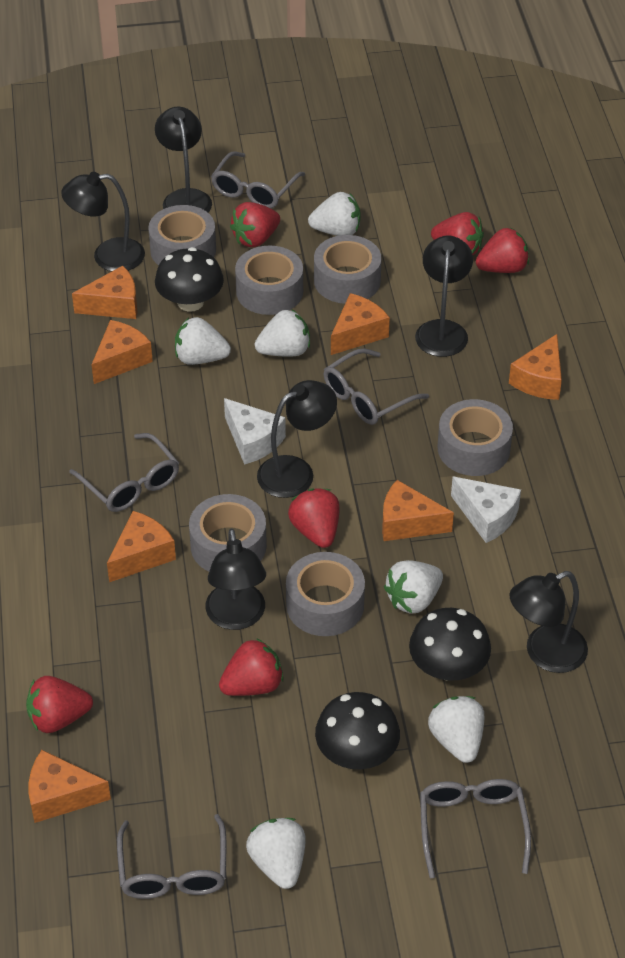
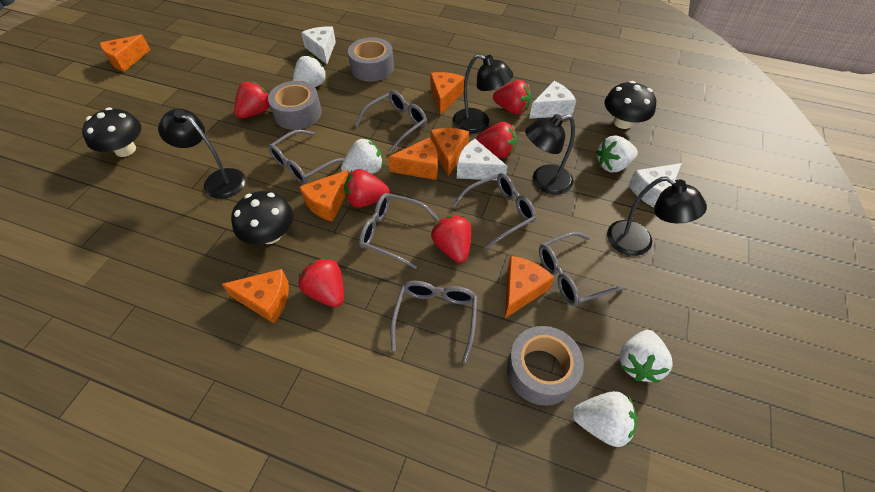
black lamp: 6 -> 4
grey glasses: 5 -> 6
grey tape: 6 -> 3
white cheese: 2 -> 4
white strawberry: 6 -> 5

